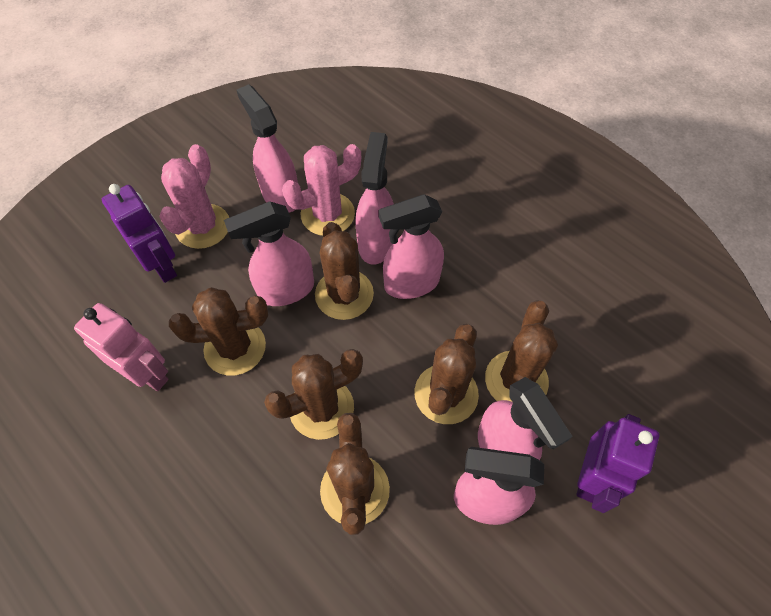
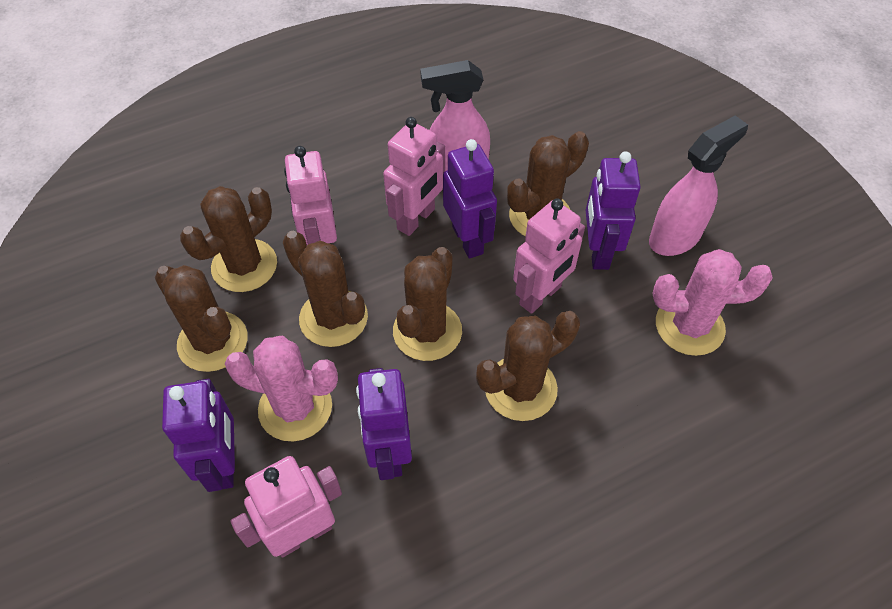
pink robot: 1 -> 4
pink spray bottle: 6 -> 2
purple robot: 2 -> 4

